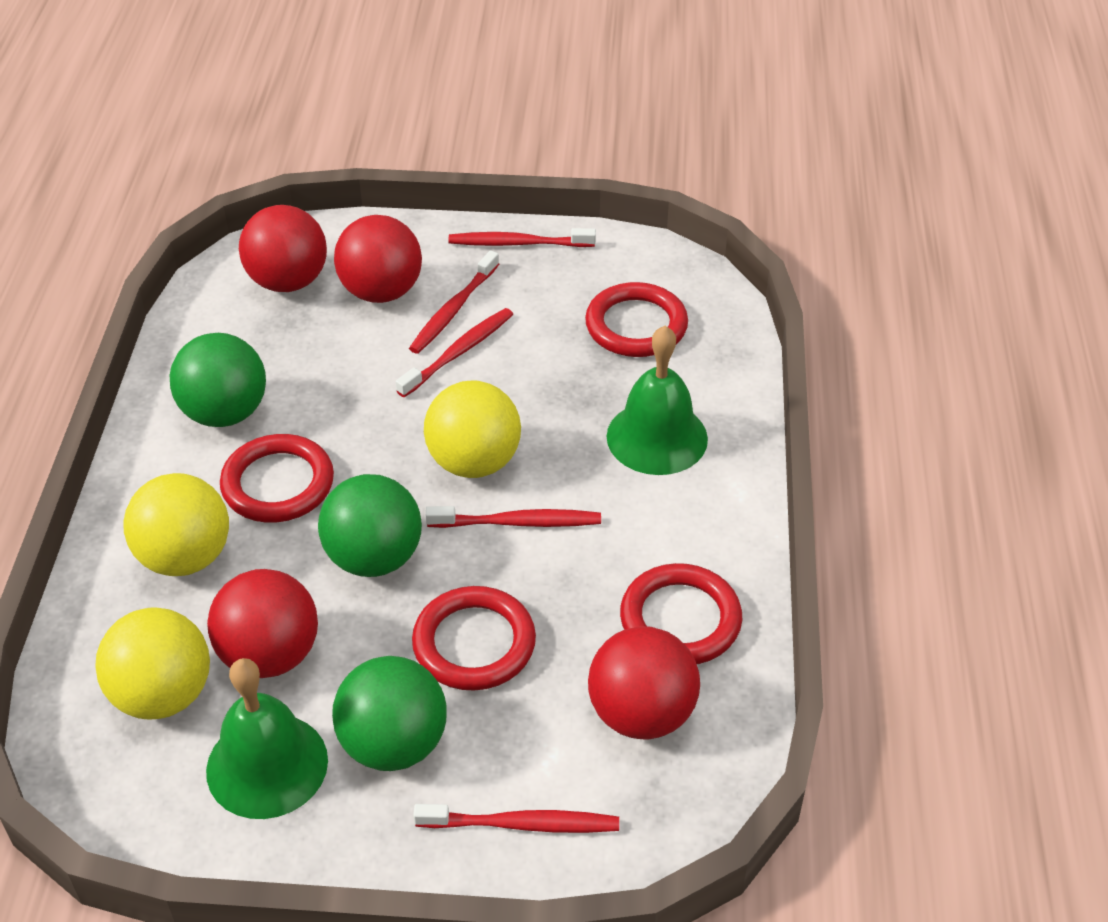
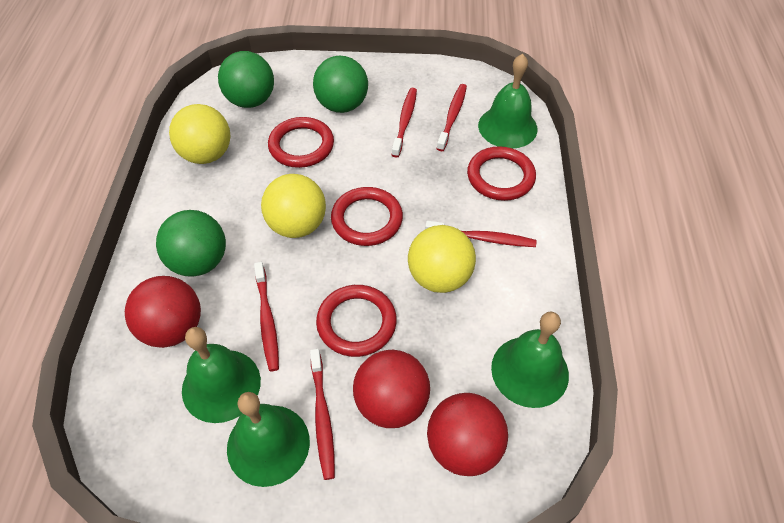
green bell: 2 -> 4
red ball: 4 -> 3

